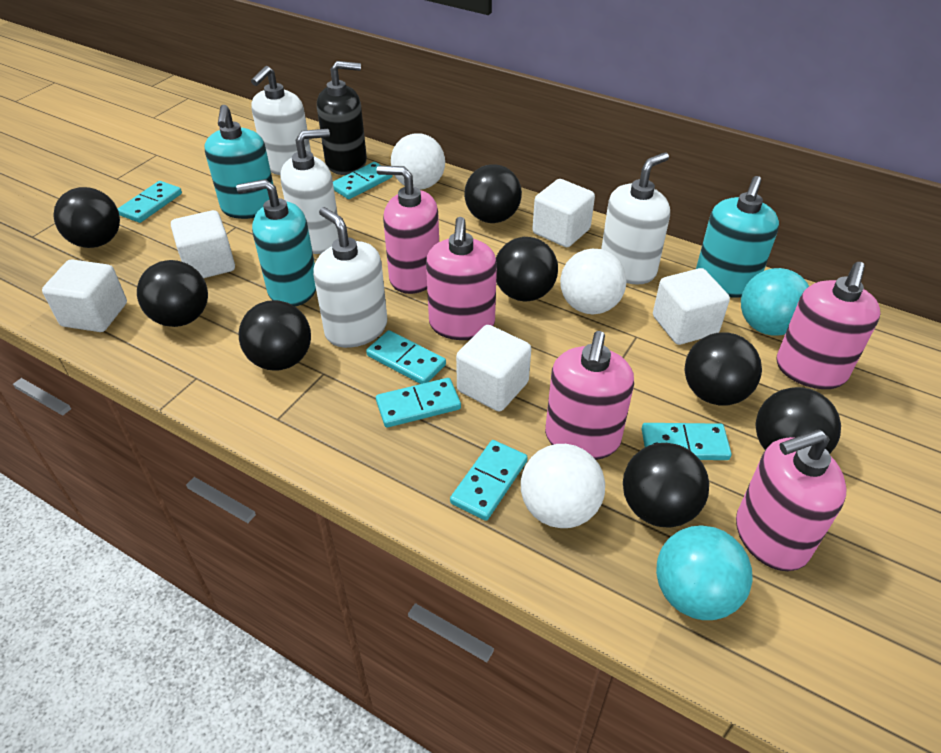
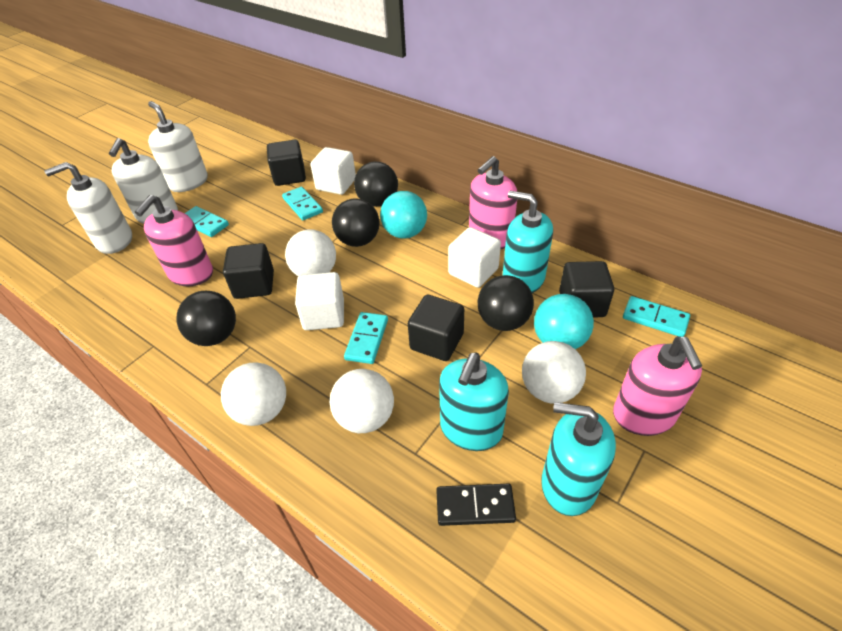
black ball: 8 -> 4
black cube: 0 -> 4
black domino: 0 -> 1
black soap dispenser: 1 -> 0
pink soap dispenser: 5 -> 3
turquoise domino: 6 -> 4
white ball: 3 -> 4
white cube: 5 -> 3
white soap dispenser: 4 -> 3

